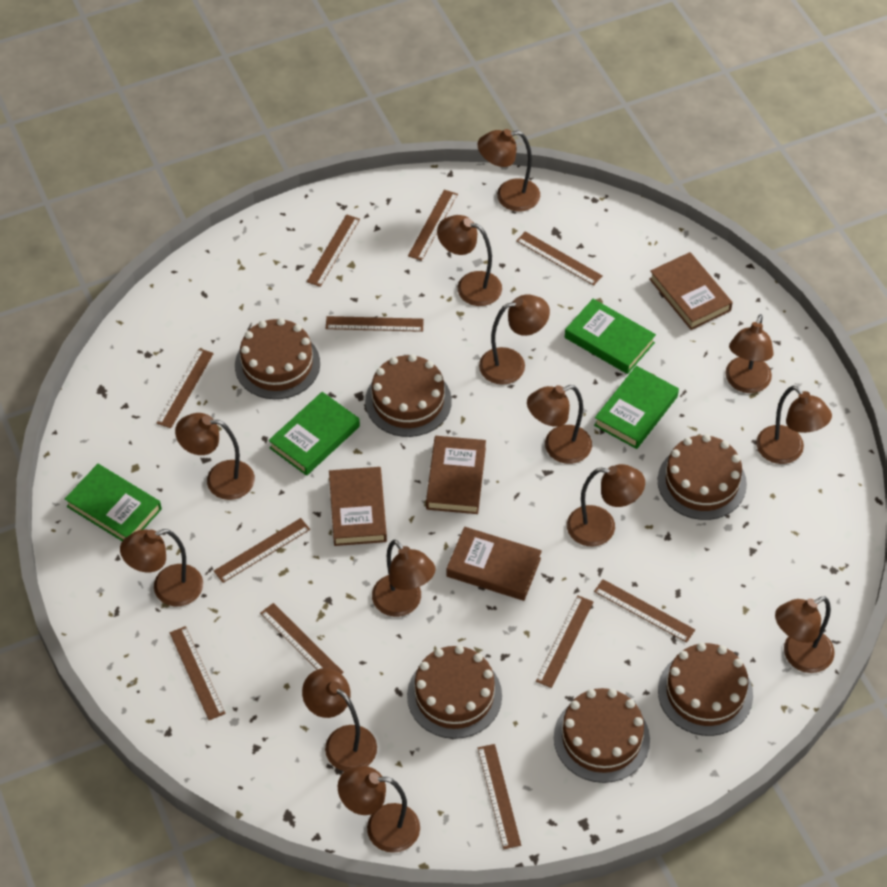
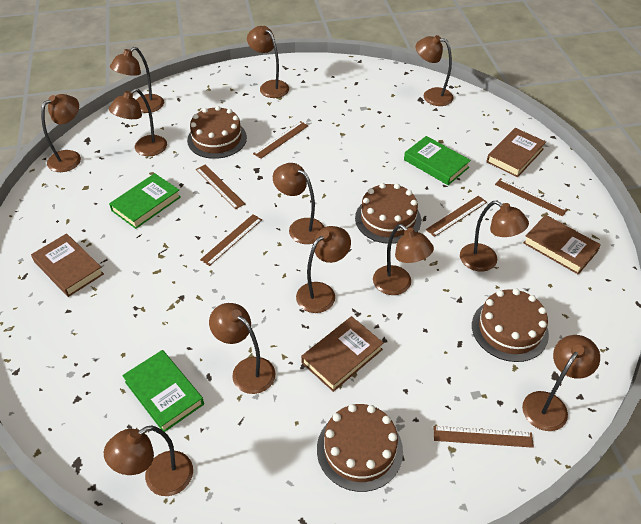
brown cake: 6 -> 4
brown lamp: 13 -> 12
brown ruler: 11 -> 6
green book: 4 -> 3

